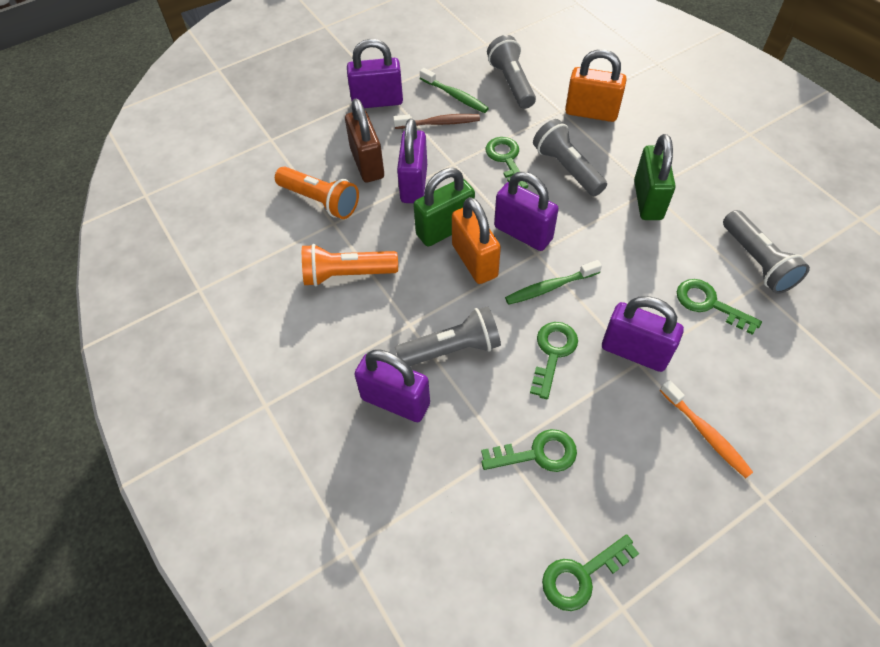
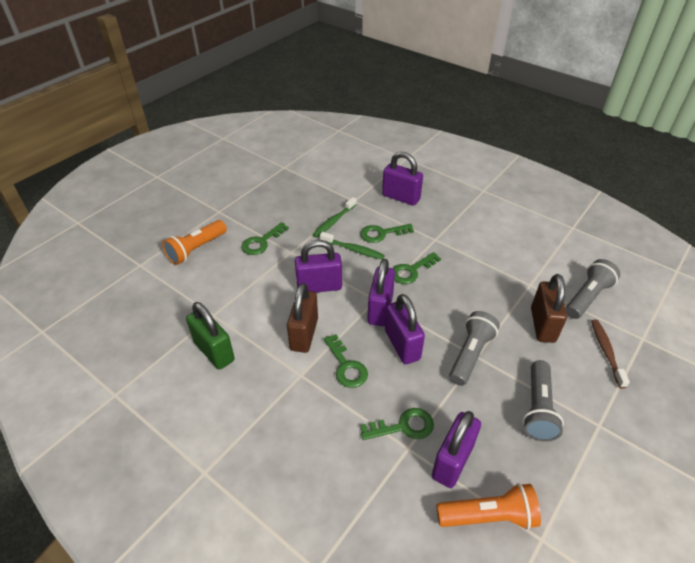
brown padlock: 1 -> 2
green padlock: 2 -> 1
grey flashlight: 4 -> 3
orange padlock: 2 -> 0
orange toothbrush: 1 -> 0

